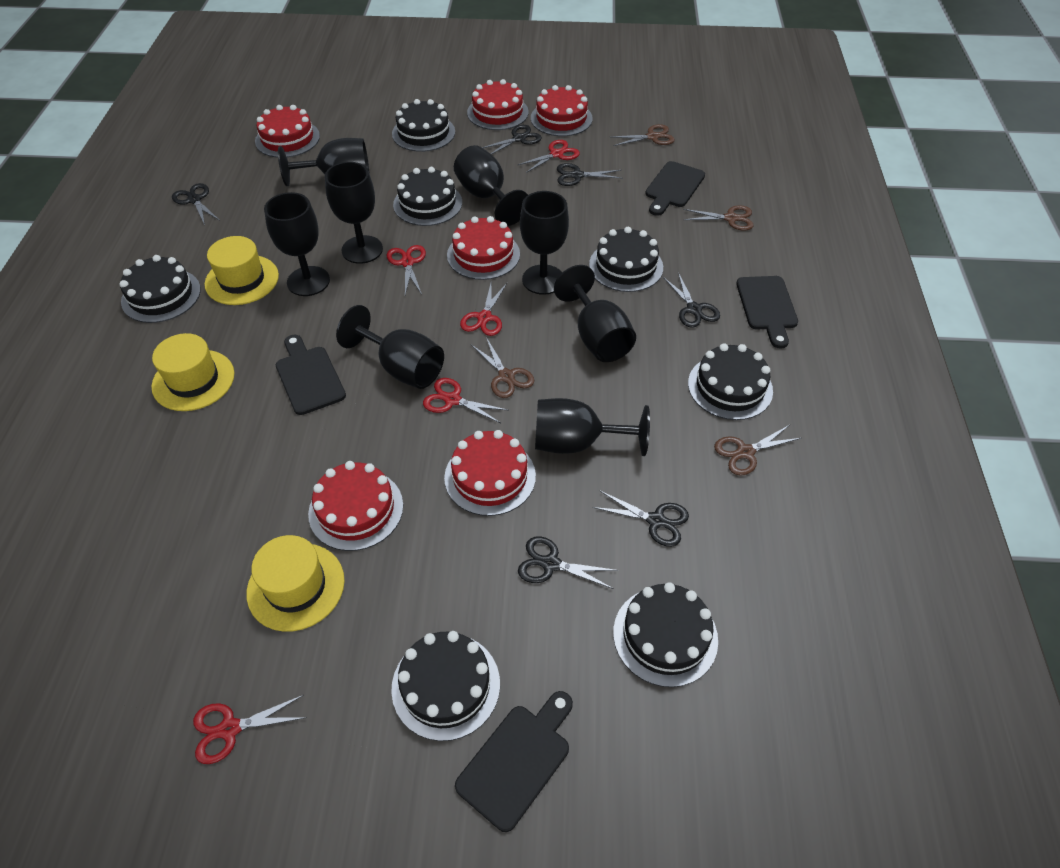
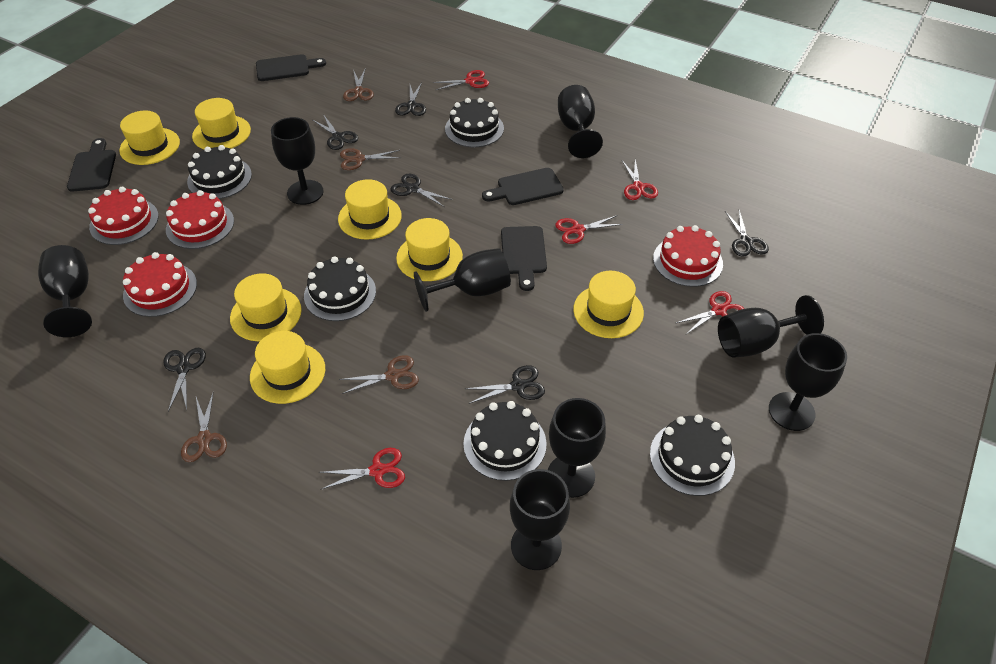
black cake: 7 -> 5
red cake: 6 -> 4
yellow hat: 3 -> 7

